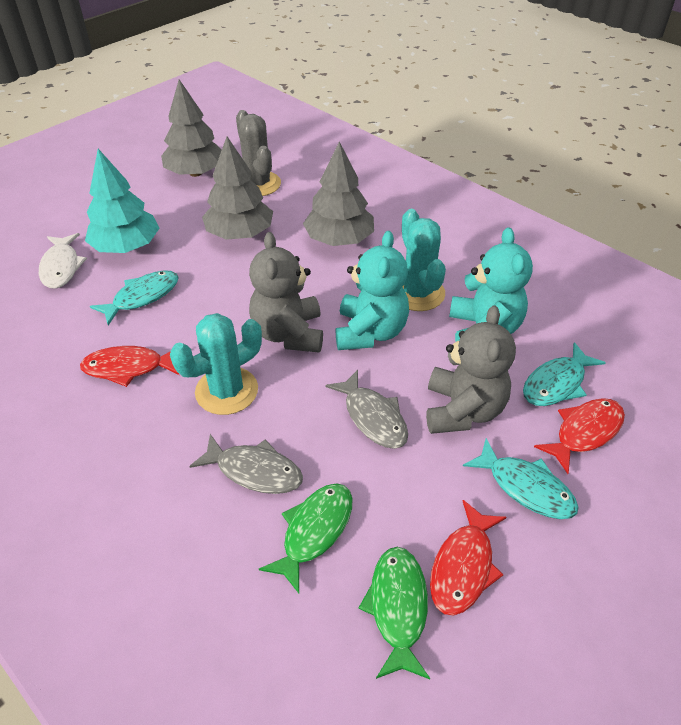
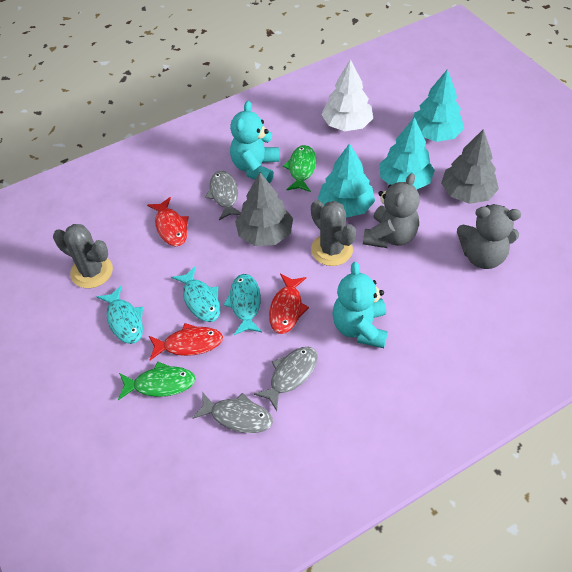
grey cactus: 1 -> 2
grey fish: 2 -> 3
grey tree: 3 -> 2
turquoise cactus: 2 -> 0
turquoise tree: 1 -> 3
white fish: 1 -> 0
white tree: 0 -> 1

